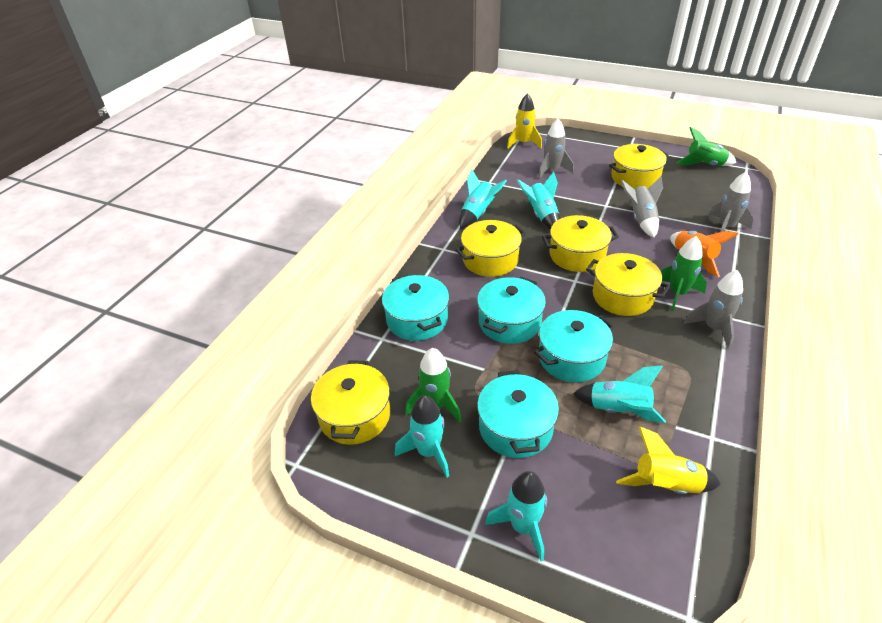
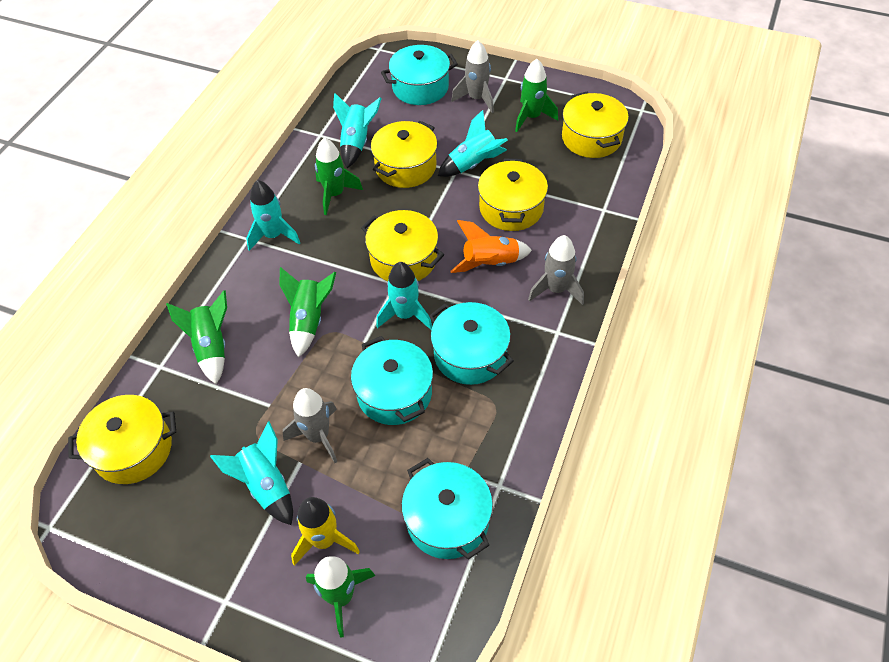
green rocket: 3 -> 5
grey rocket: 4 -> 3
yellow rocket: 2 -> 1

